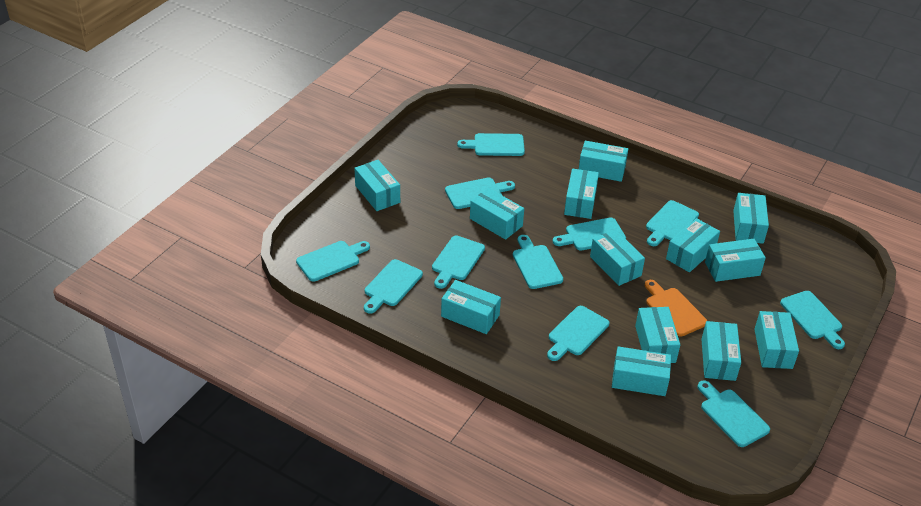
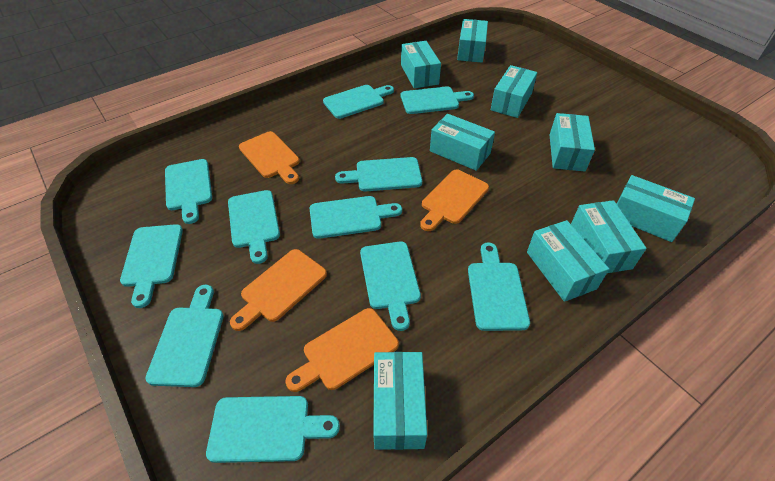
orange cutting board: 1 -> 4
turquoise box: 13 -> 9

